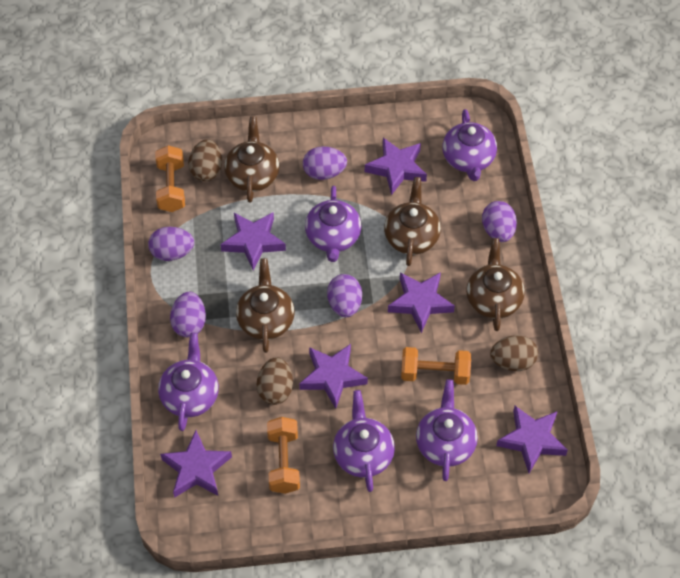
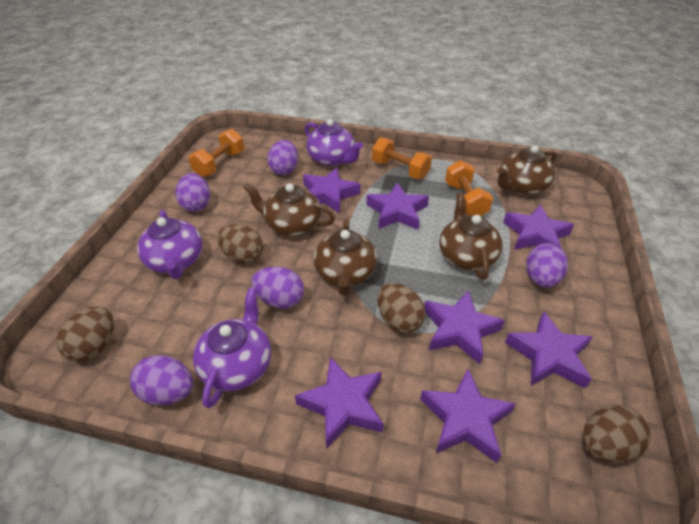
brown egg: 3 -> 4
purple star: 6 -> 7
purple teapot: 5 -> 3

